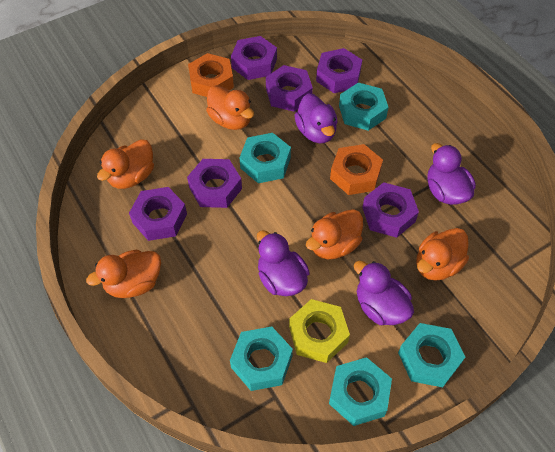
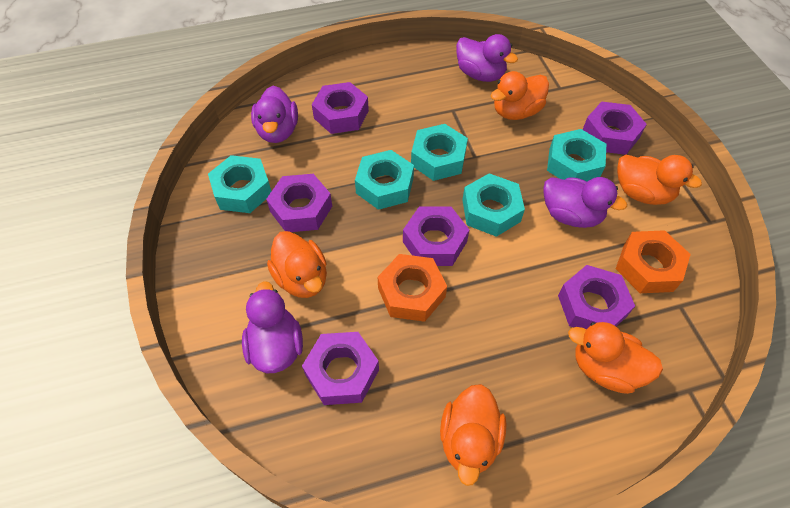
yellow nut: 1 -> 0

